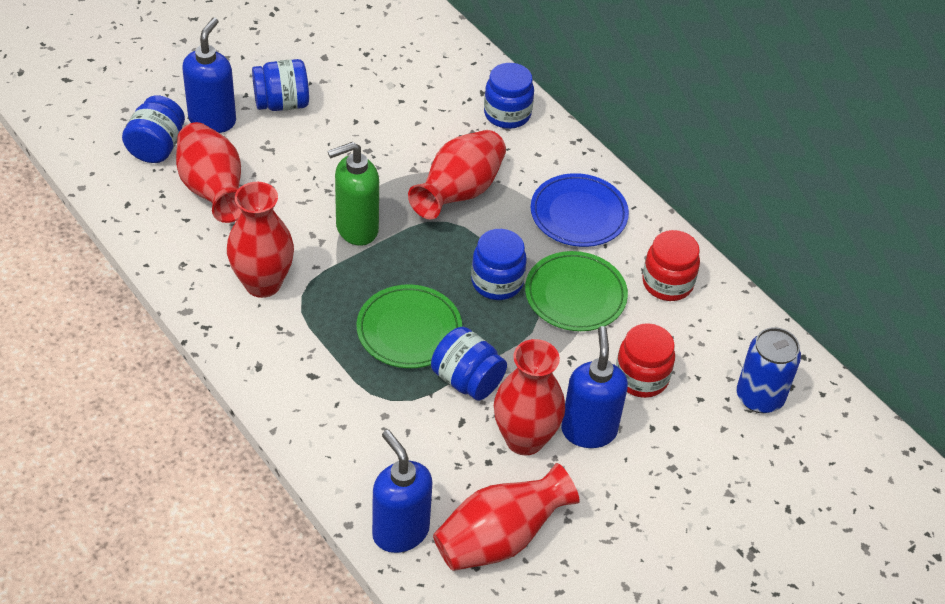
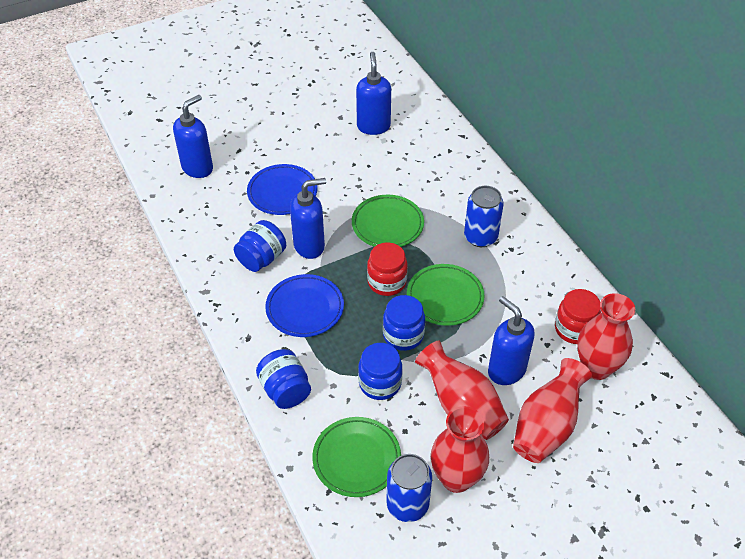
blue can: 1 -> 2
blue jar: 5 -> 4
blue plate: 1 -> 2
blue soap dispenser: 3 -> 4
green plate: 2 -> 3
green soap dispenser: 1 -> 0
red vase: 5 -> 4

